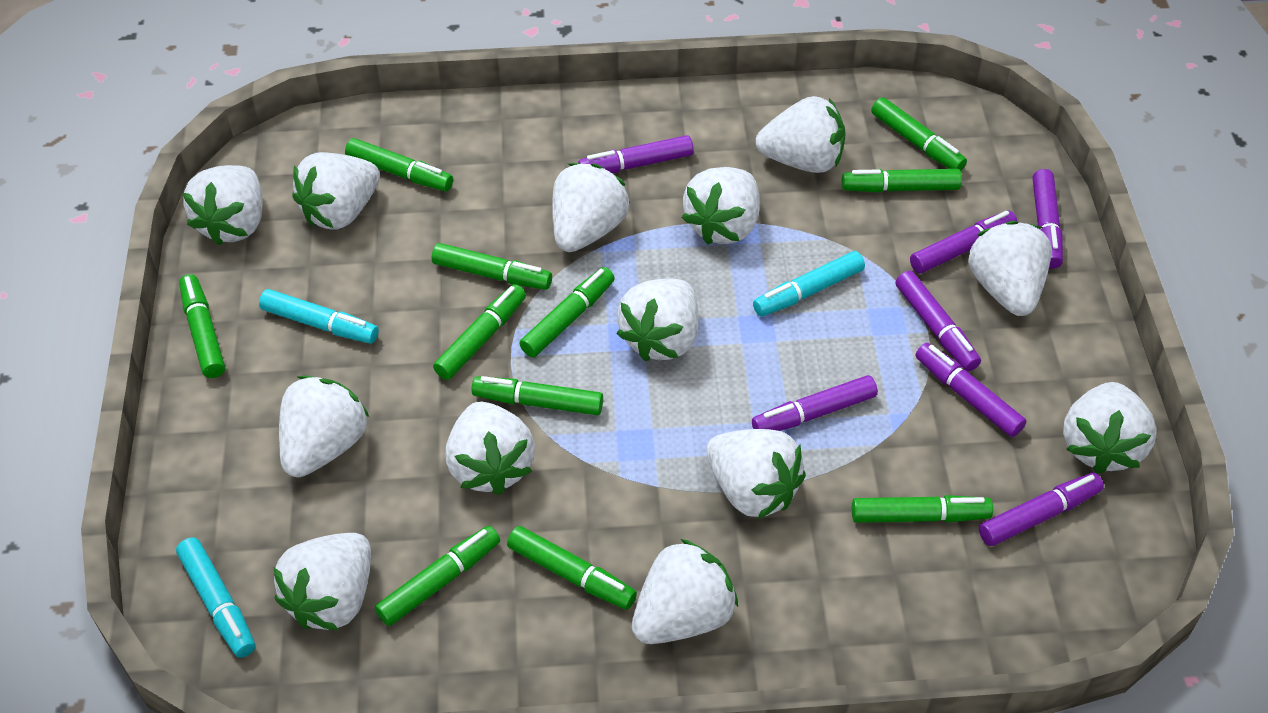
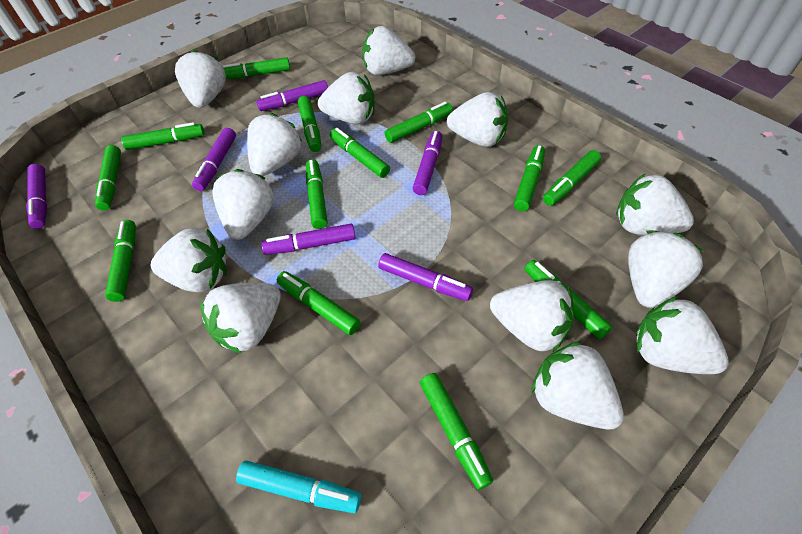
green marker: 11 -> 13
purple marker: 7 -> 6
turquoise marker: 3 -> 1

